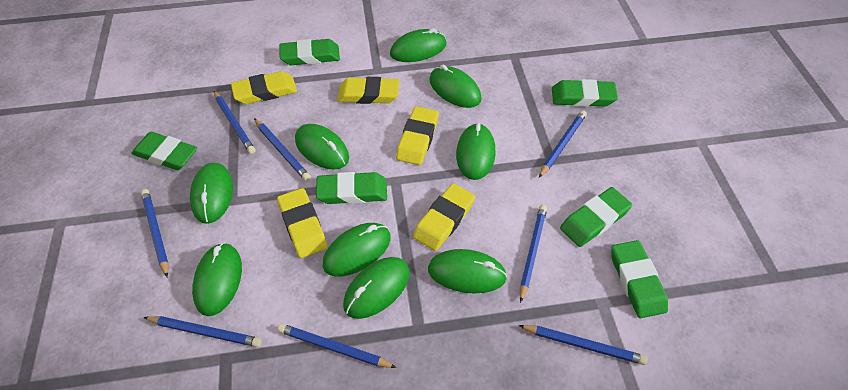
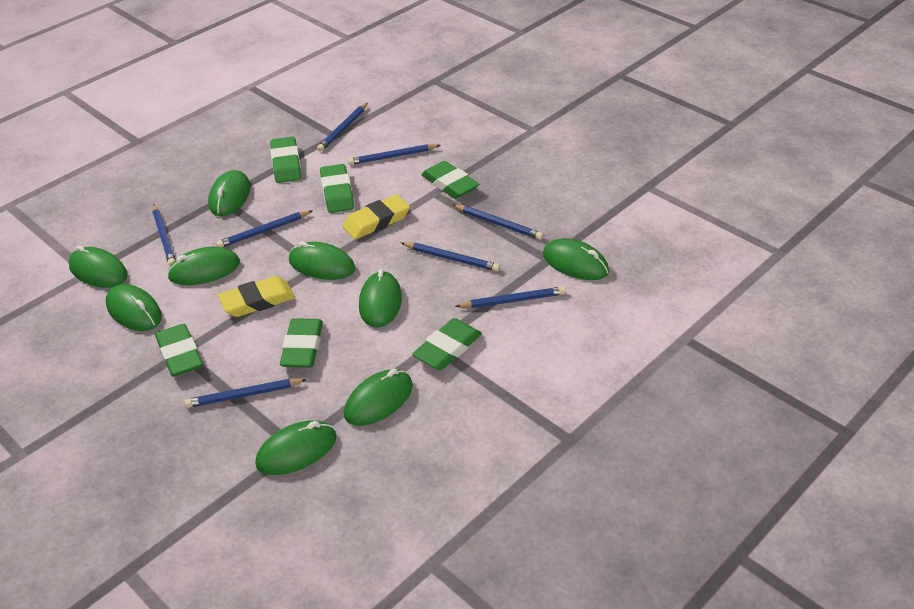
yellow eraser: 5 -> 2

